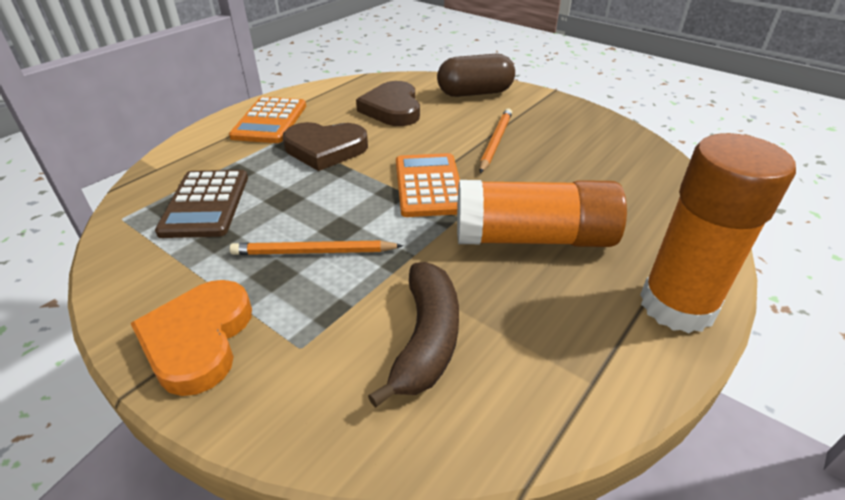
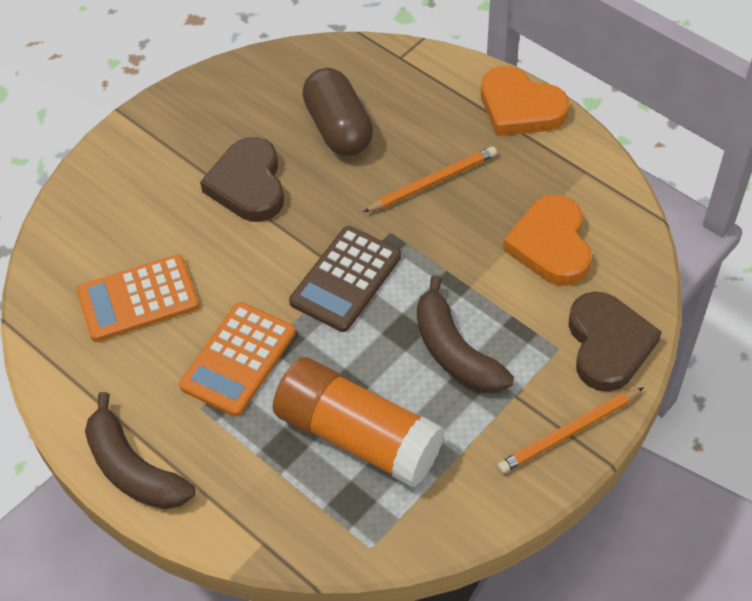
brown banana: 1 -> 2
orange glue stick: 2 -> 1
orange heart: 1 -> 2

